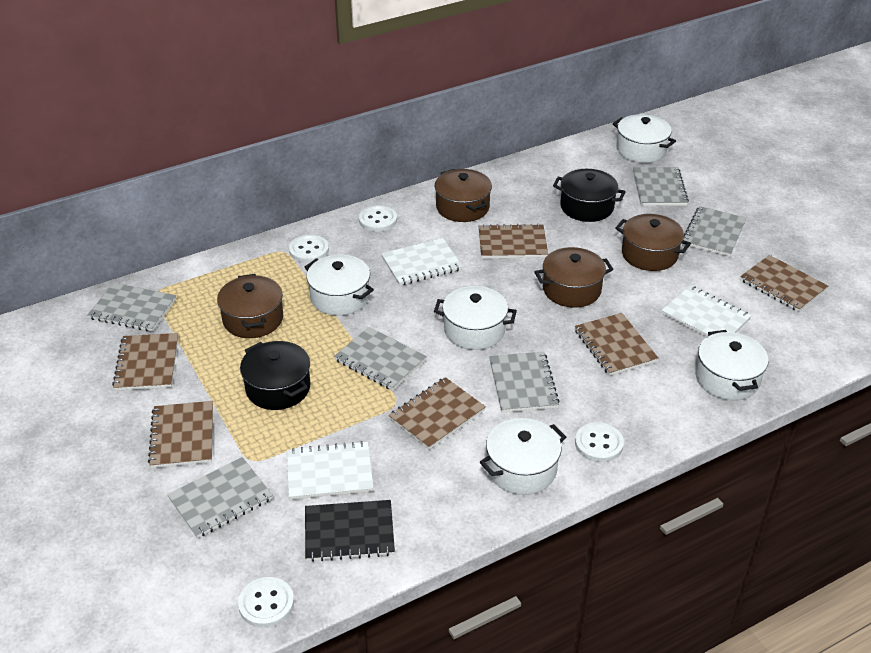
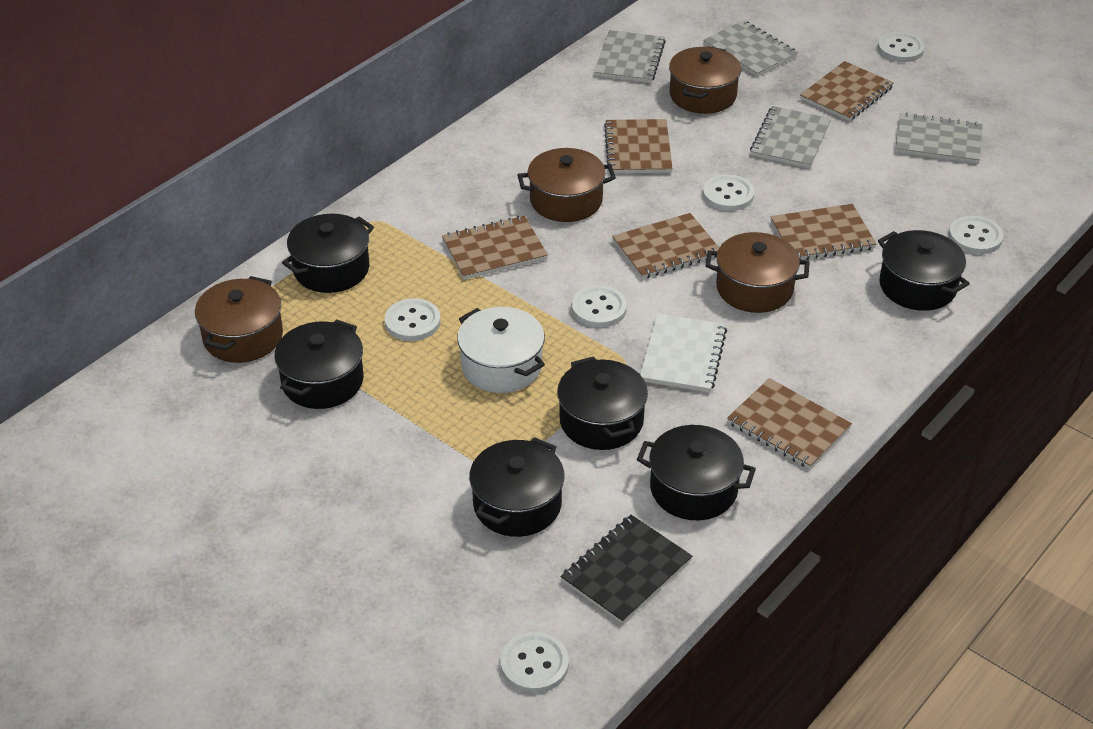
black pot: 2 -> 6
grey notebook: 6 -> 4
white button: 4 -> 6
white notebook: 3 -> 1
white pot: 5 -> 1

